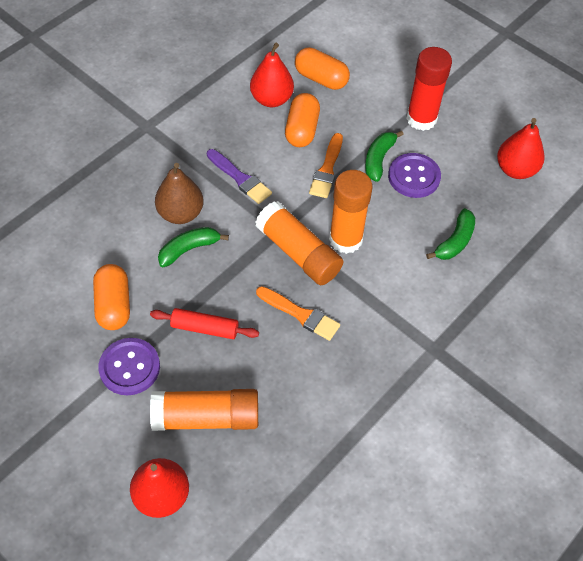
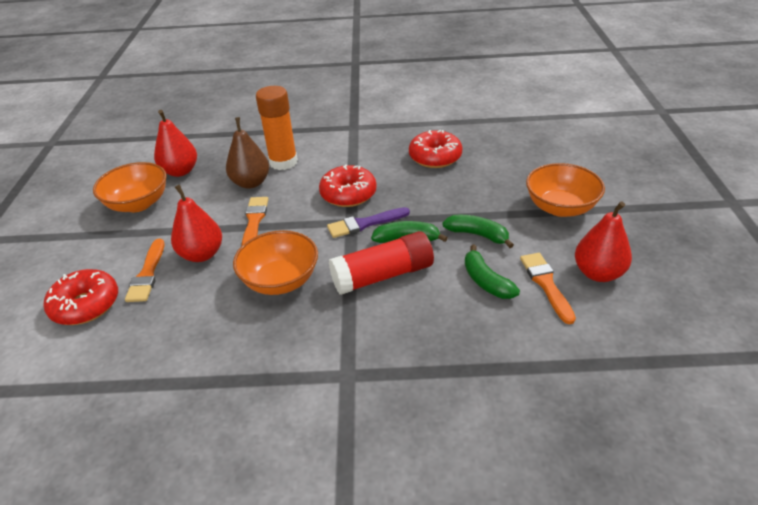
orange bowl: 0 -> 3
orange brush: 2 -> 3
orange capsule: 3 -> 0
orange glue stick: 3 -> 1
purple button: 2 -> 0
red donut: 0 -> 3
red rolling pin: 1 -> 0

